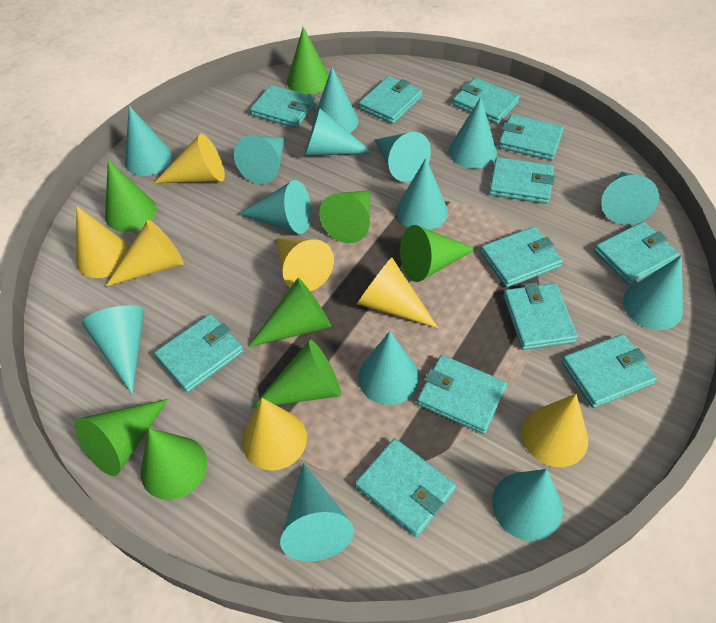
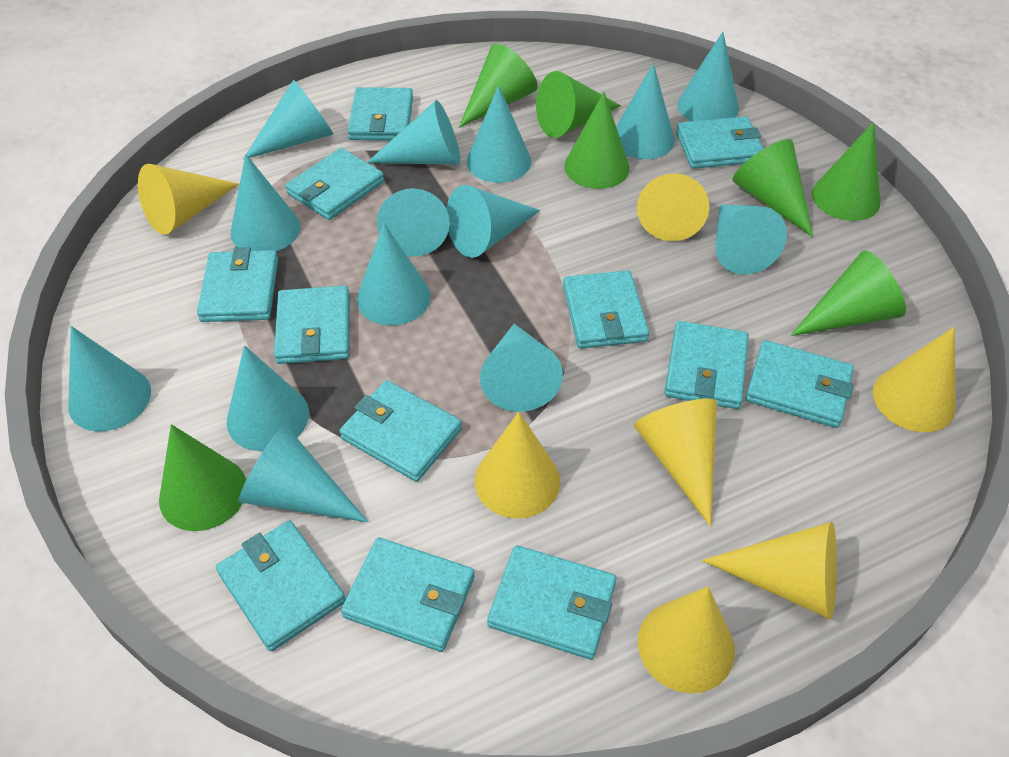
green cone: 8 -> 7

